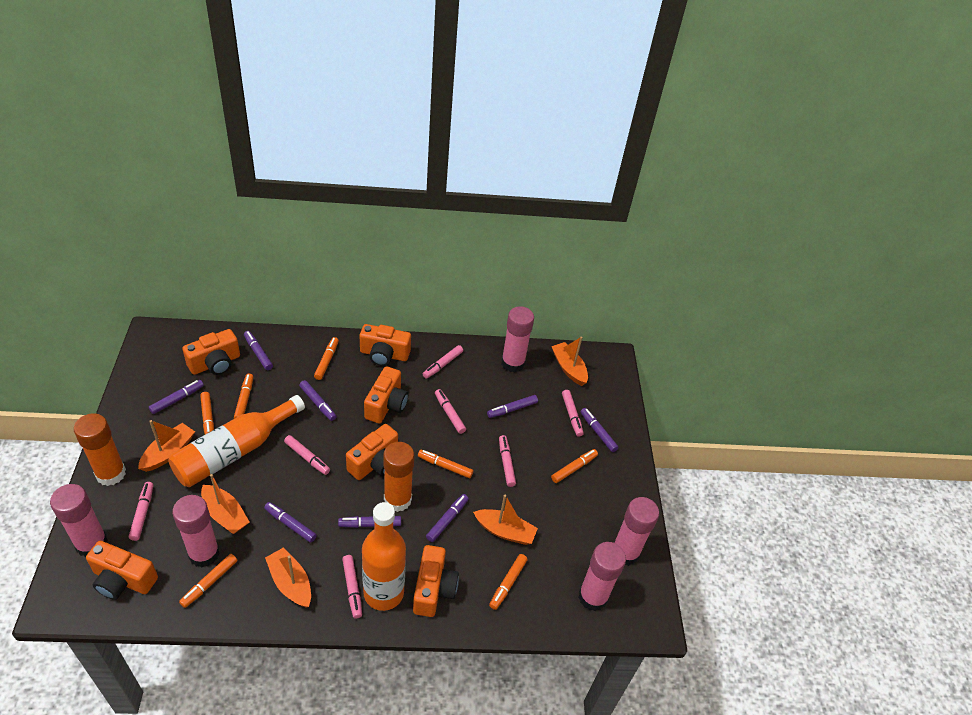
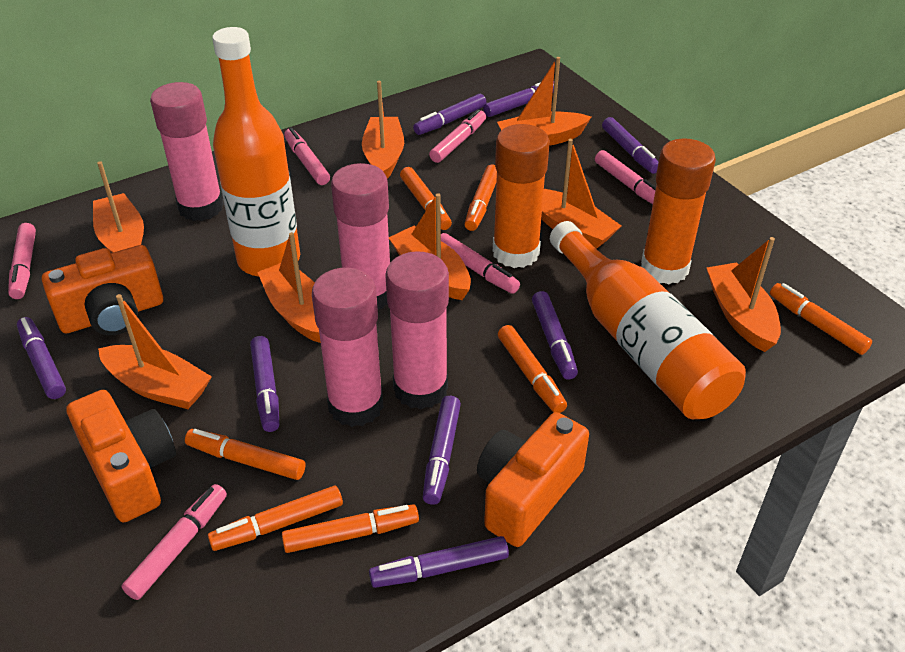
orange boat: 5 -> 8
orange camera: 6 -> 3
pink glue stick: 5 -> 4
pink marker: 7 -> 6

